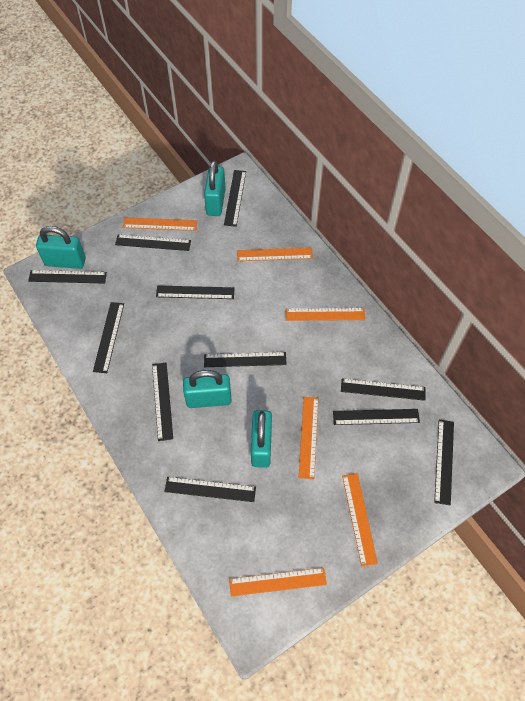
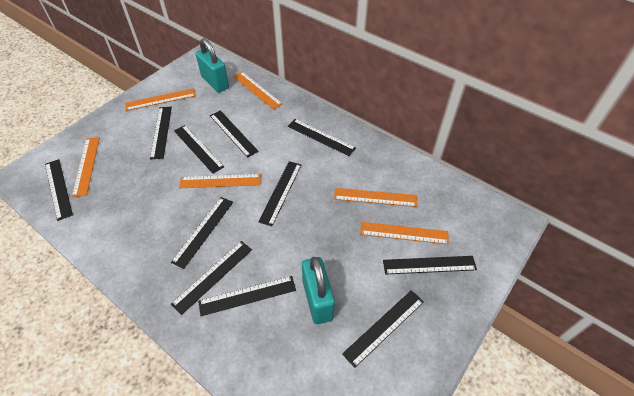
turquoise padlock: 4 -> 2

